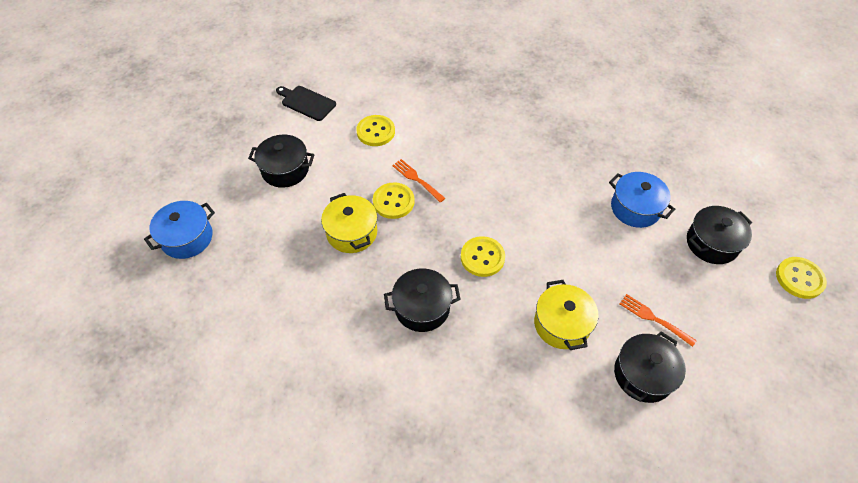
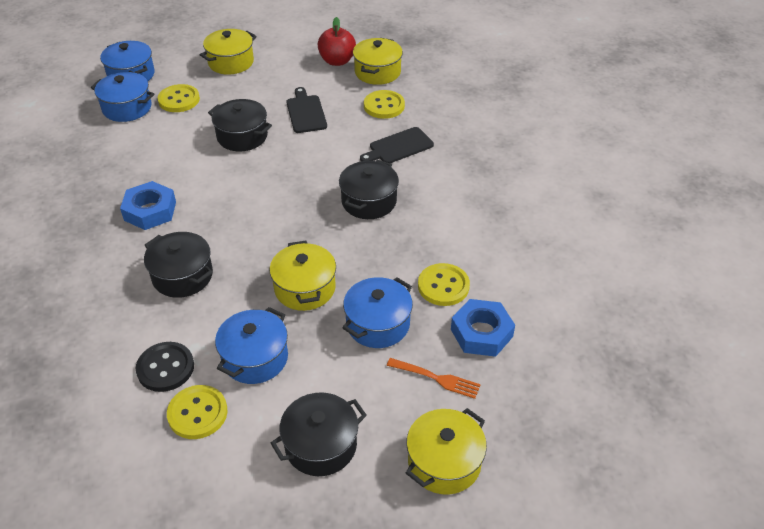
black button: 0 -> 1
black cutting board: 1 -> 2
blue nut: 0 -> 2
blue pot: 2 -> 4
orange fork: 2 -> 1
red apple: 0 -> 1
yellow pot: 2 -> 4

